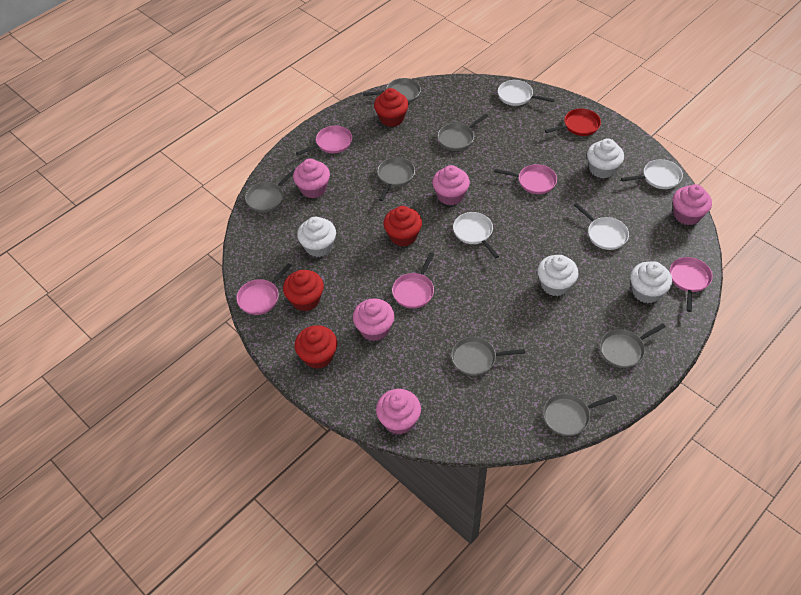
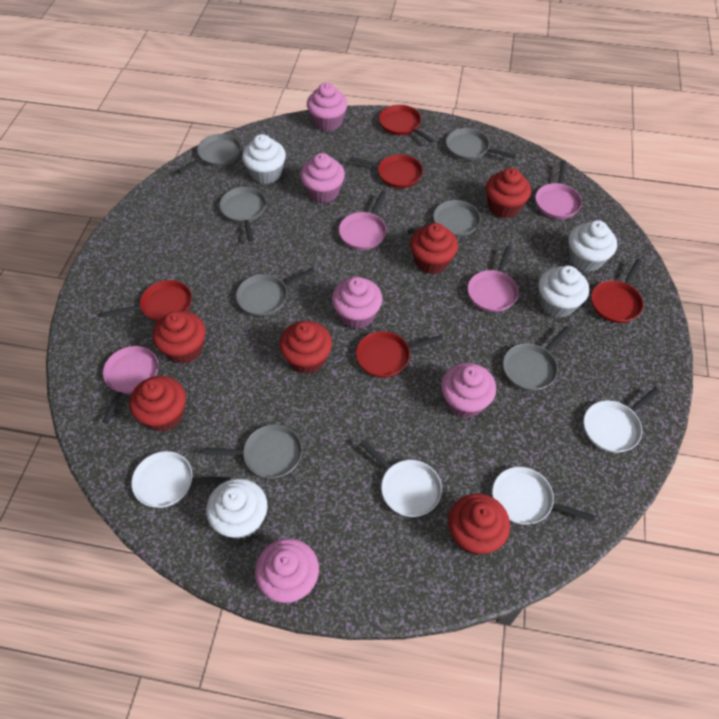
pink pan: 5 -> 4
red cupcake: 4 -> 6
red pan: 1 -> 5

